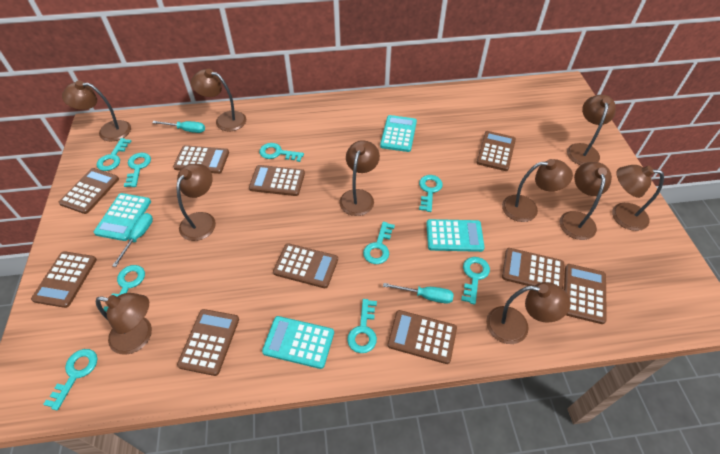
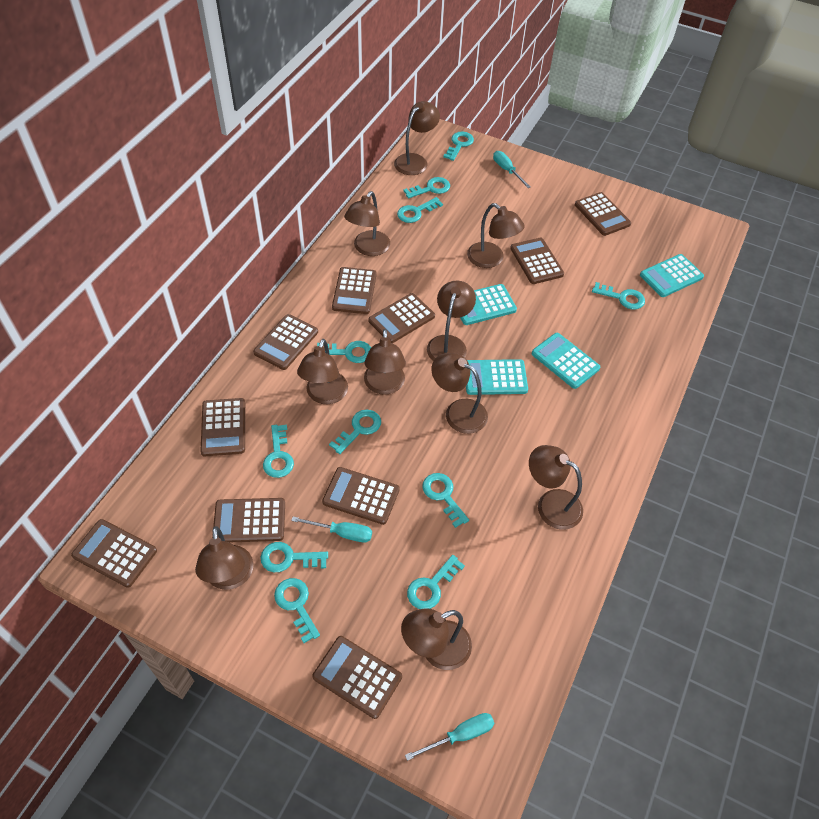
turquoise key: 9 -> 11

